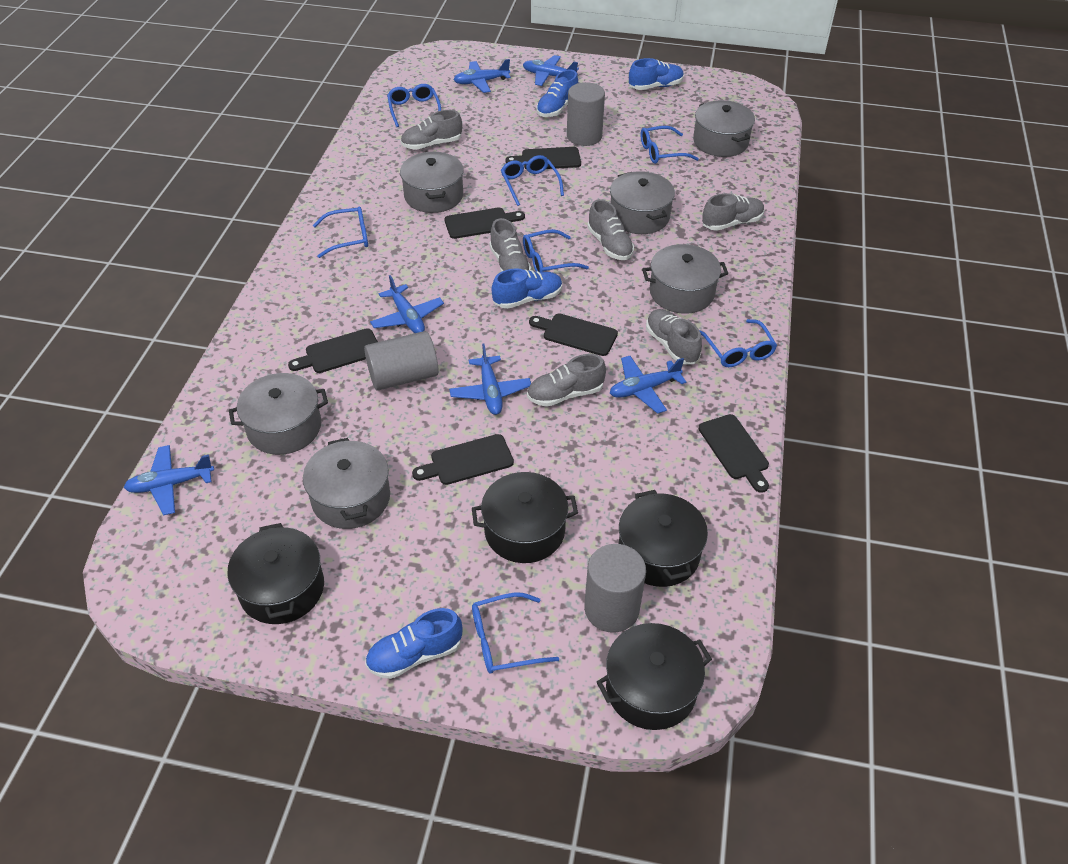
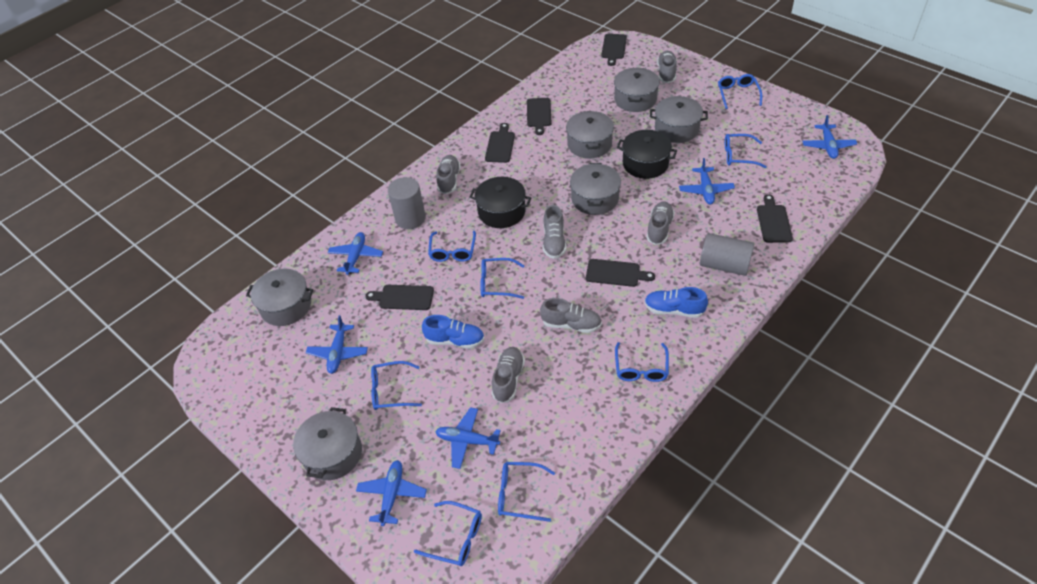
black pot: 4 -> 2
blue glasses: 7 -> 8
blue shoe: 4 -> 2
grey cylinder: 3 -> 2

